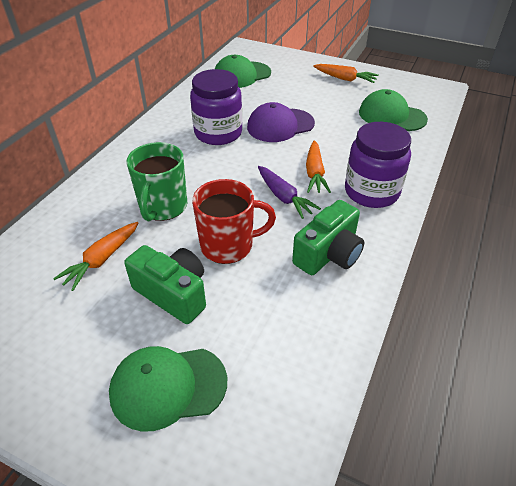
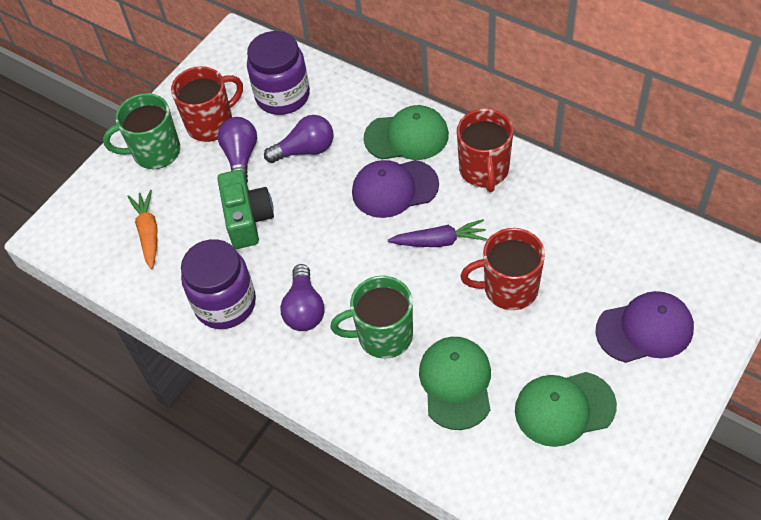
green camera: 2 -> 1
green mug: 1 -> 2
orange carrot: 3 -> 1
purple cap: 1 -> 2
purple light bulb: 0 -> 3
red mug: 1 -> 3

